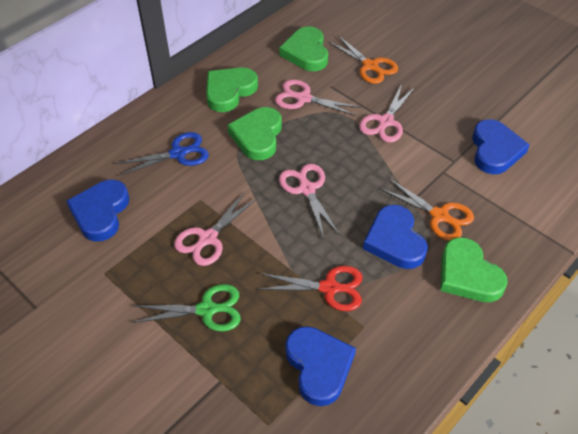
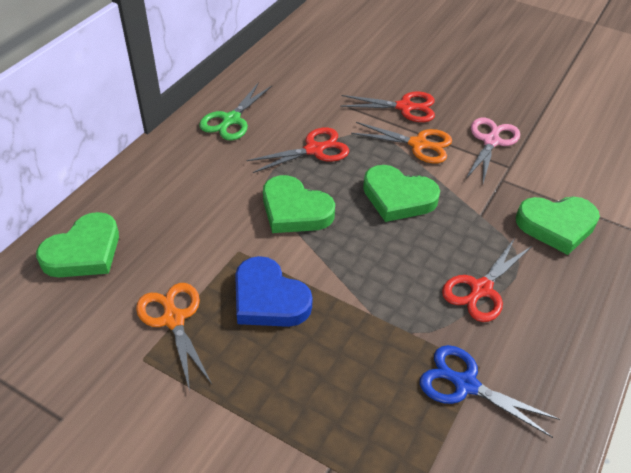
blue heart: 4 -> 1
pink scissors: 4 -> 1
red scissors: 1 -> 3

